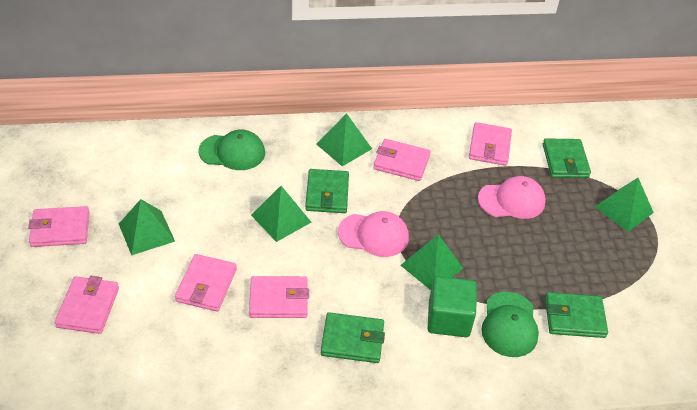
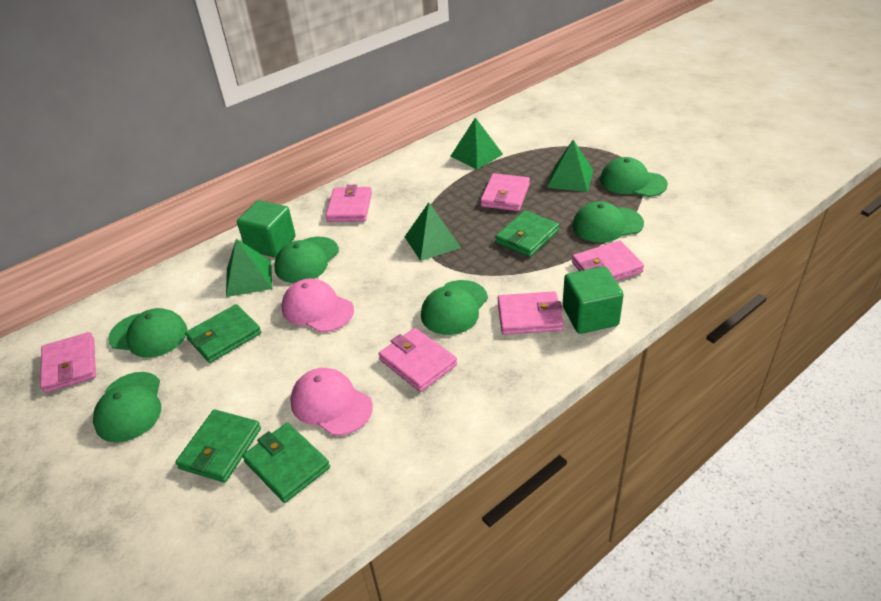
green cap: 2 -> 6
green cube: 1 -> 2
green pyramid: 5 -> 4

